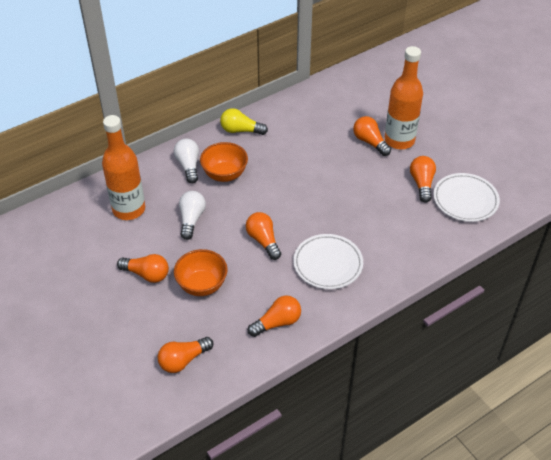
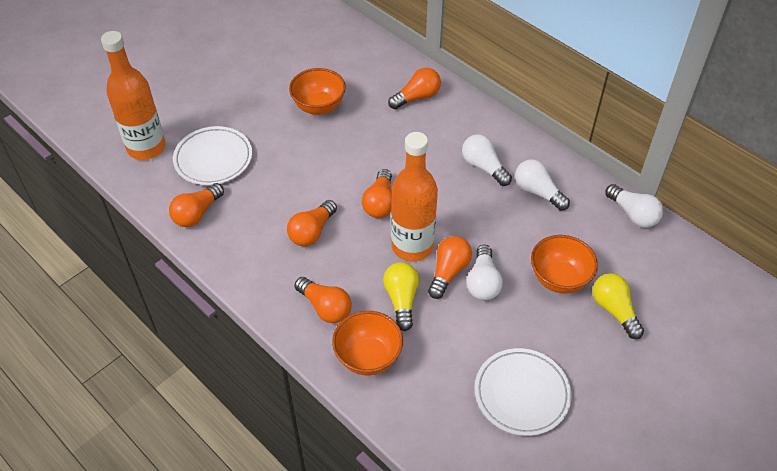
orange bowl: 2 -> 3
white light bulb: 2 -> 4
yellow light bulb: 1 -> 2

